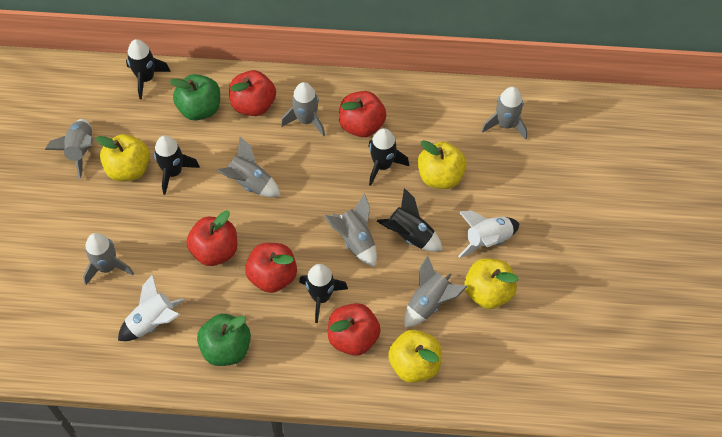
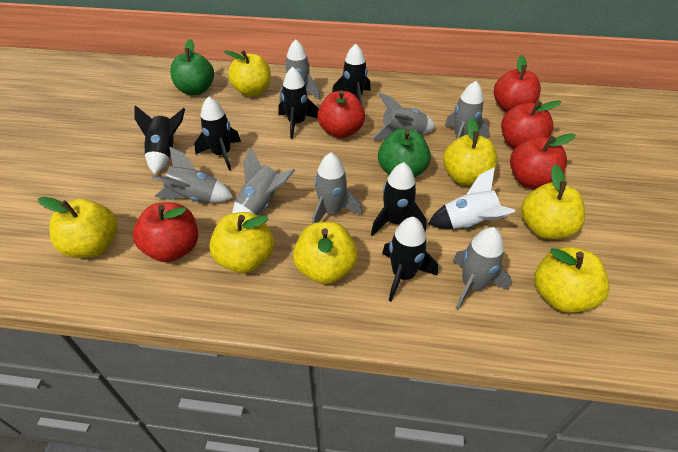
black rocket: 5 -> 6
white rocket: 2 -> 1
yellow apple: 4 -> 7

